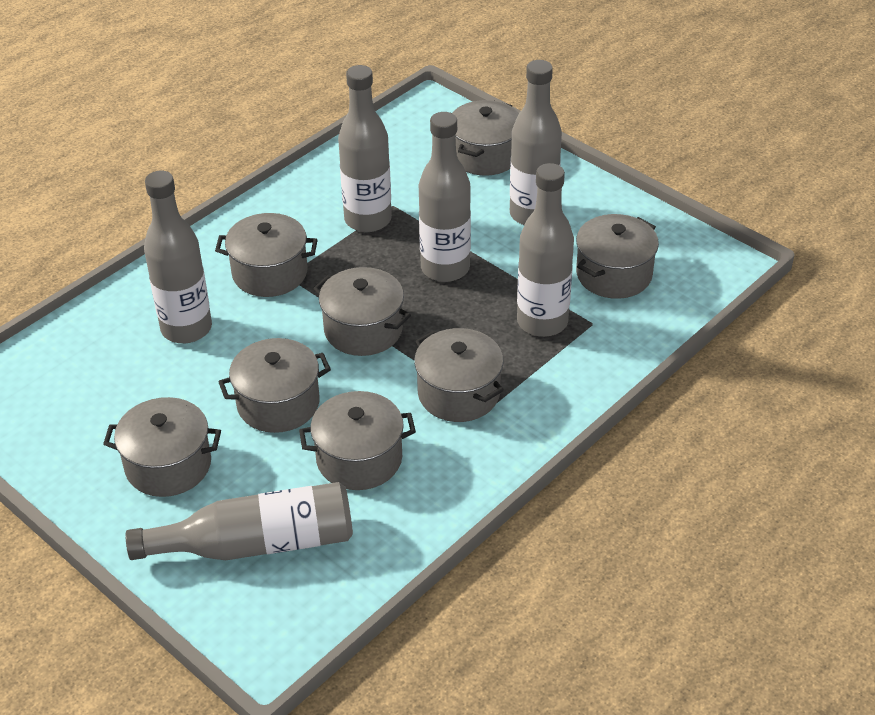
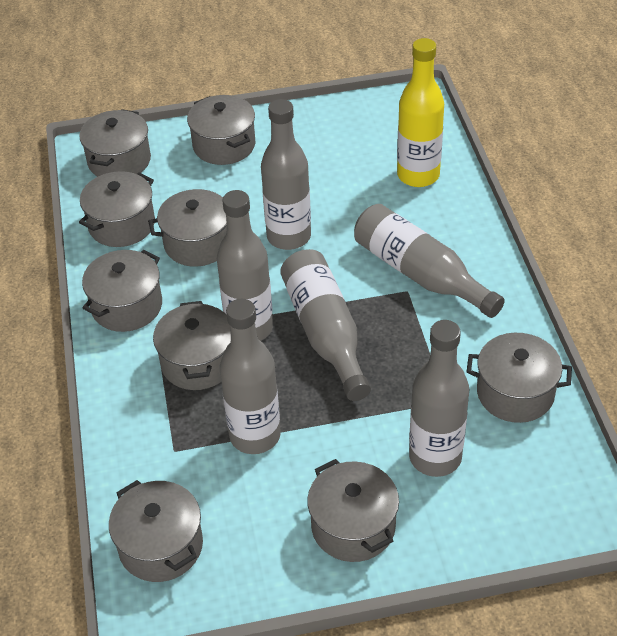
grey pot: 8 -> 9
yellow bottle: 0 -> 1

